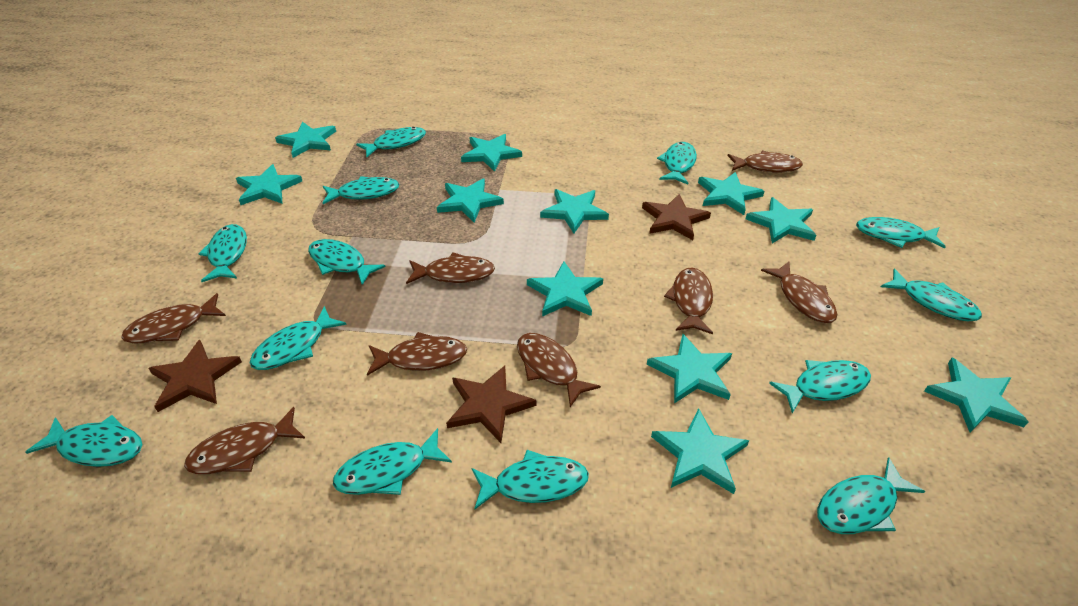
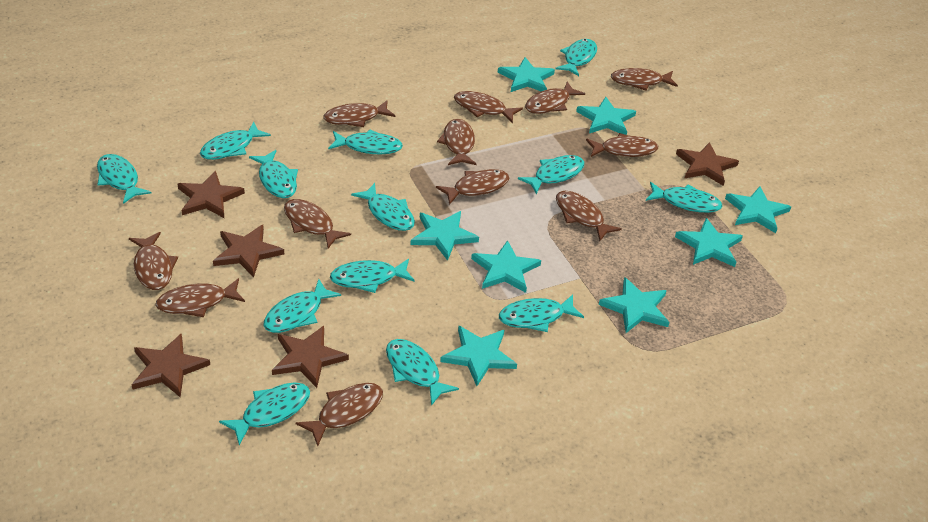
brown fish: 8 -> 12
brown star: 3 -> 5
turquoise star: 11 -> 8

